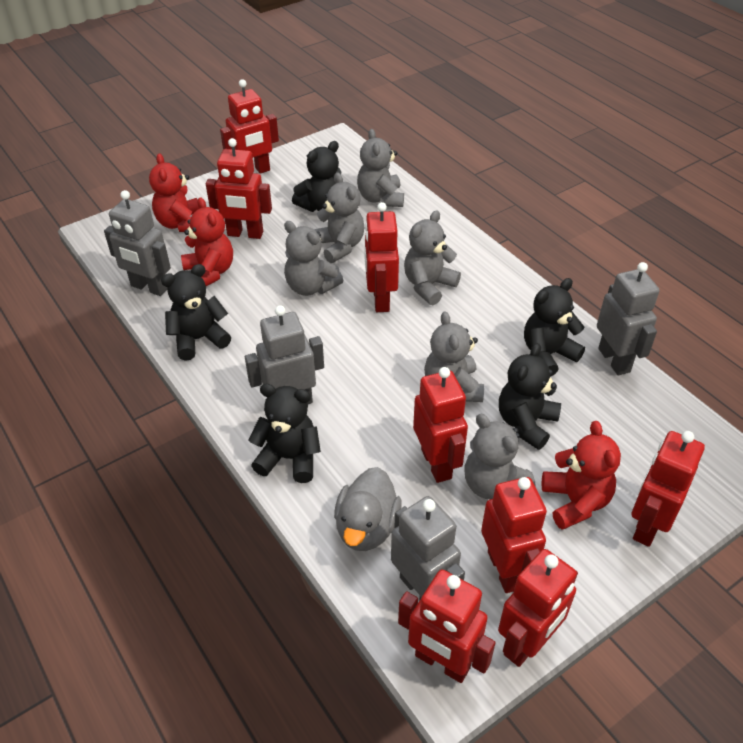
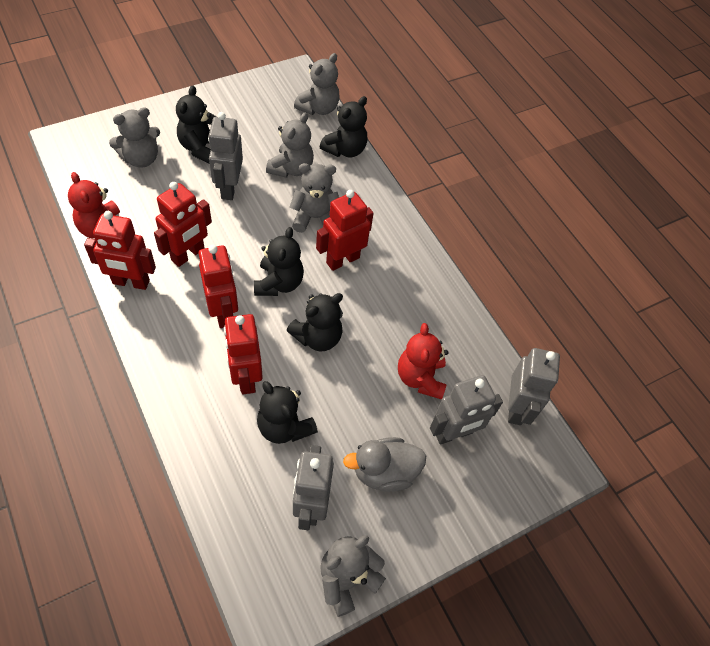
grey teddy bear: 6 -> 5
red robot: 8 -> 5
red teddy bear: 3 -> 2

